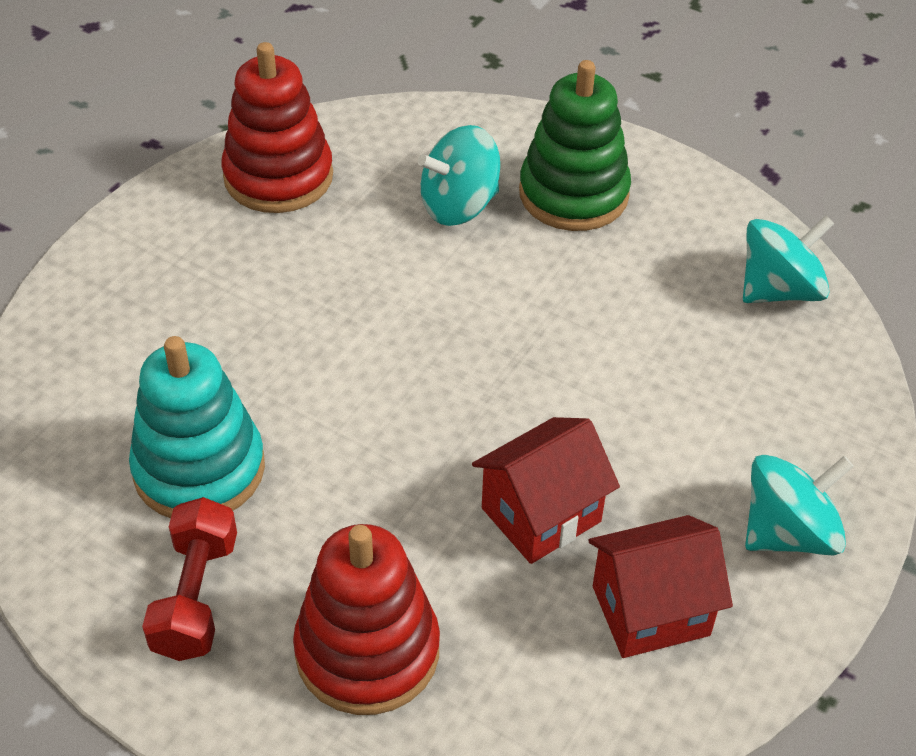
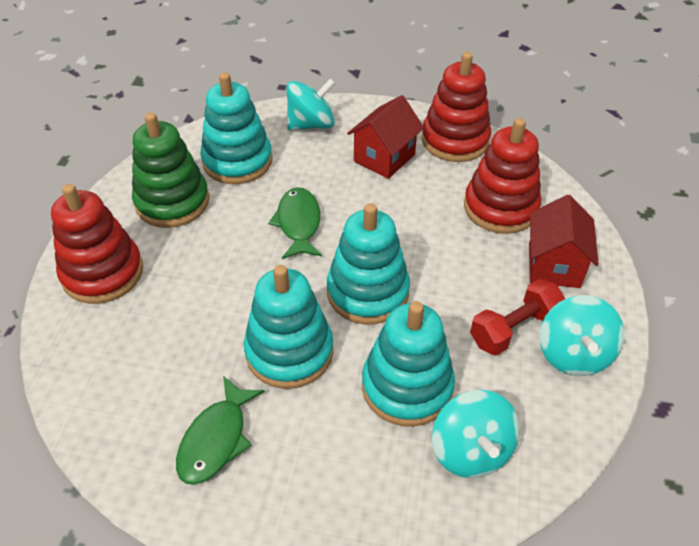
green fish: 0 -> 2
red stacking toy: 2 -> 3
turquoise stacking toy: 1 -> 4

